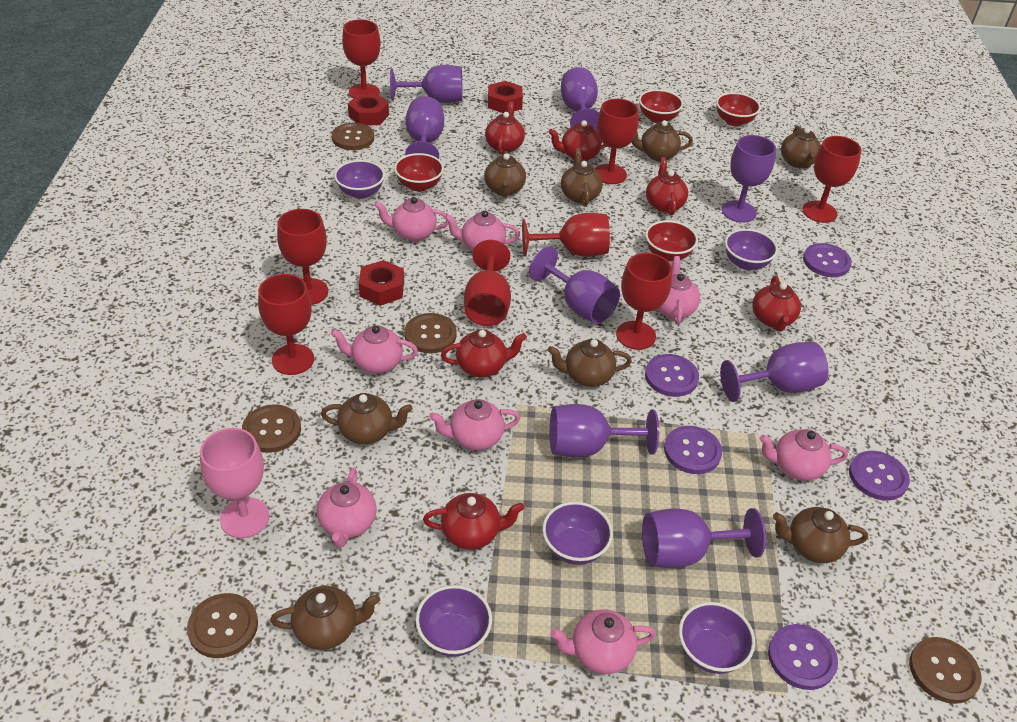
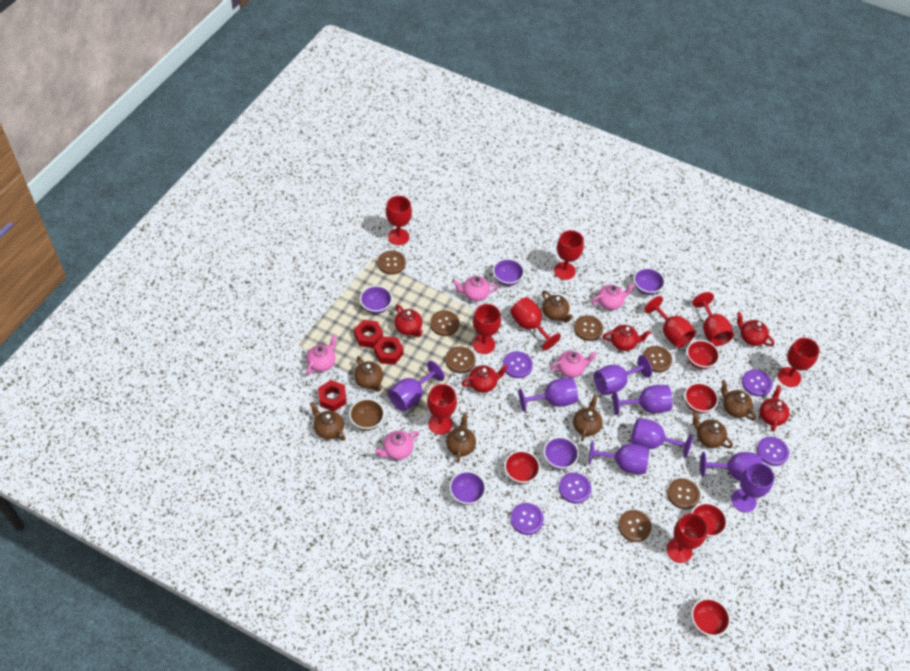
brown bowl: 0 -> 1
brown button: 5 -> 7
brown teapot: 8 -> 7
pink goblet: 1 -> 0
pink teapot: 8 -> 5
red bowl: 4 -> 5
red goblet: 8 -> 9
red teapot: 6 -> 5

